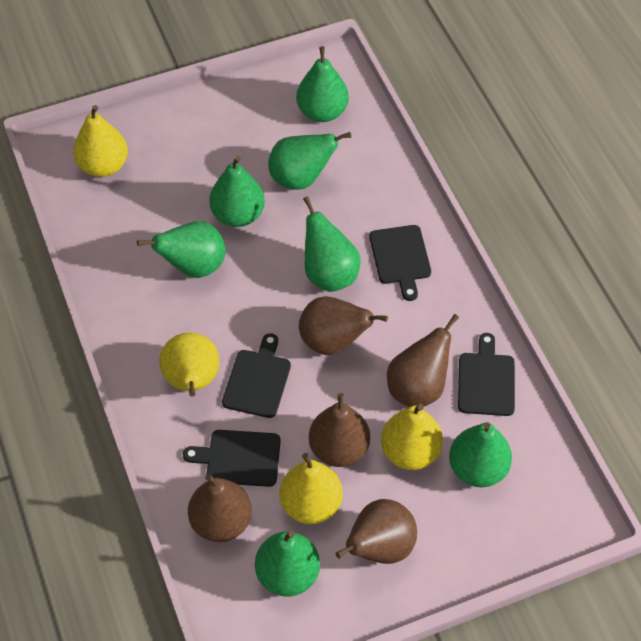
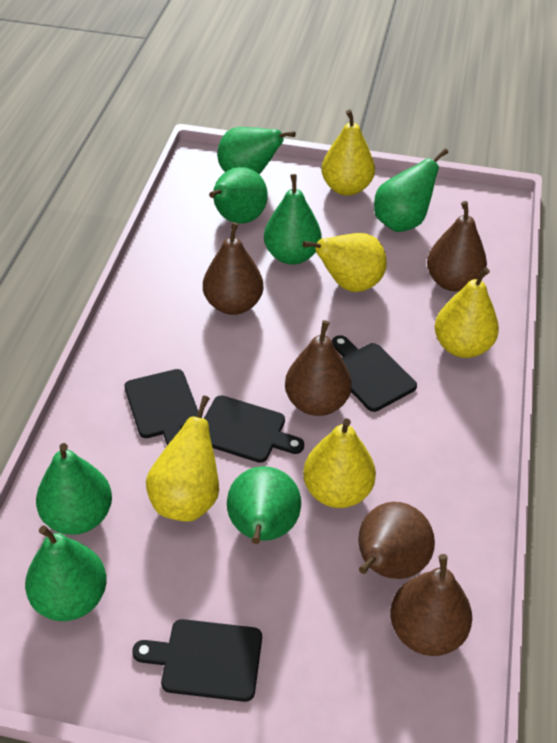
yellow pear: 4 -> 5

